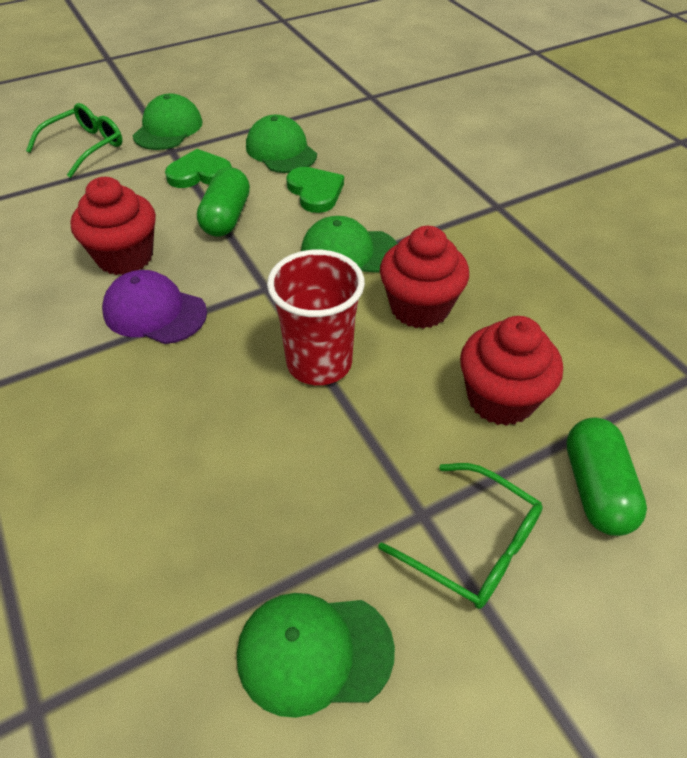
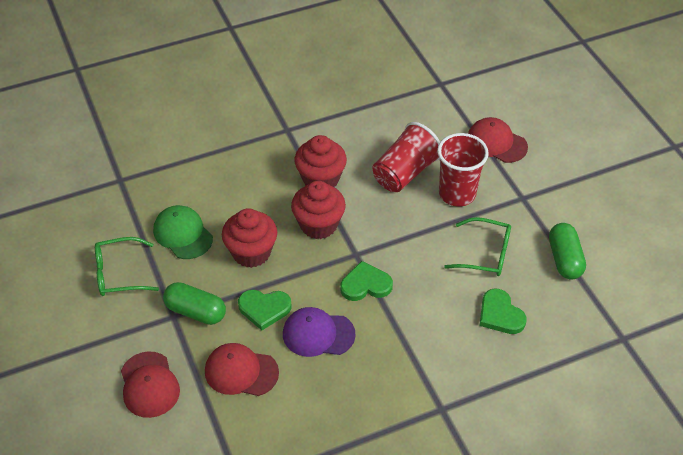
green cap: 4 -> 1
green heart: 2 -> 3
red cap: 0 -> 3
red cup: 1 -> 2

